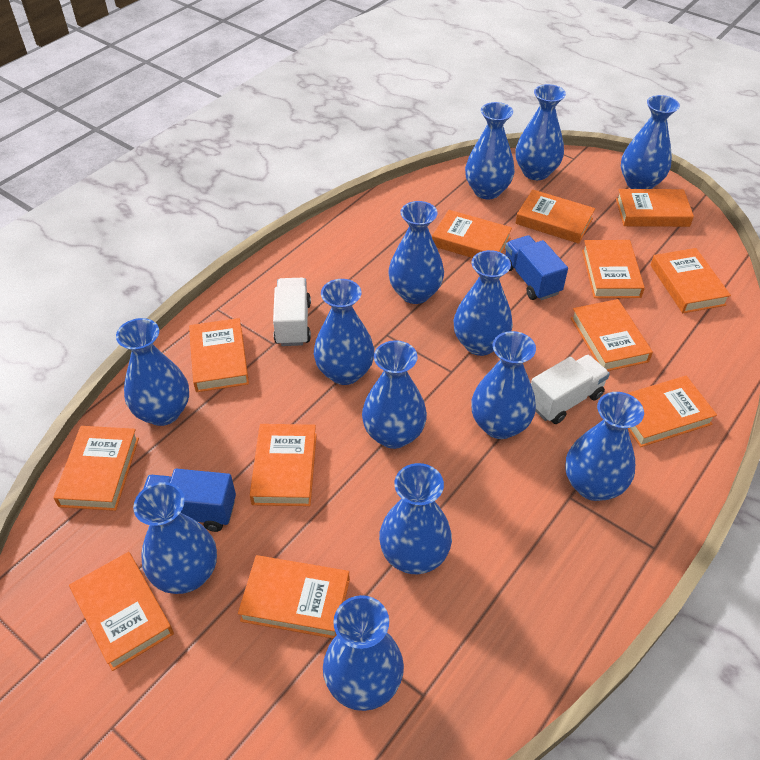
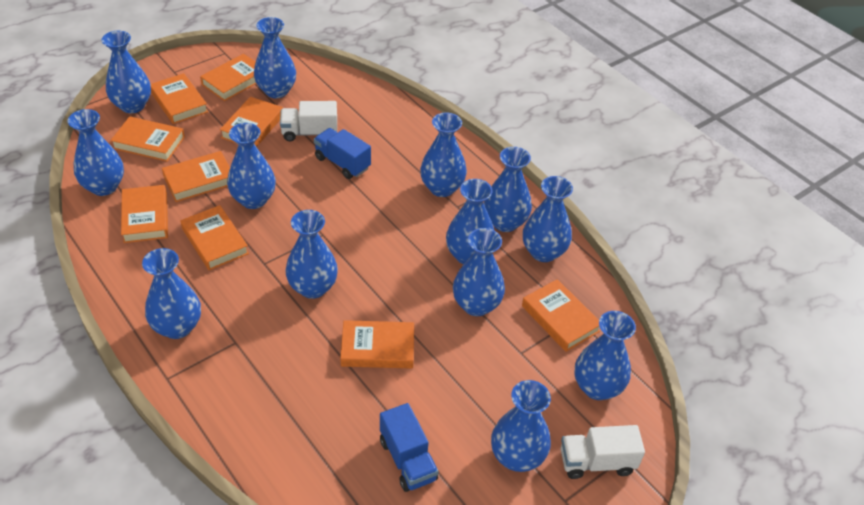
orange book: 12 -> 9

